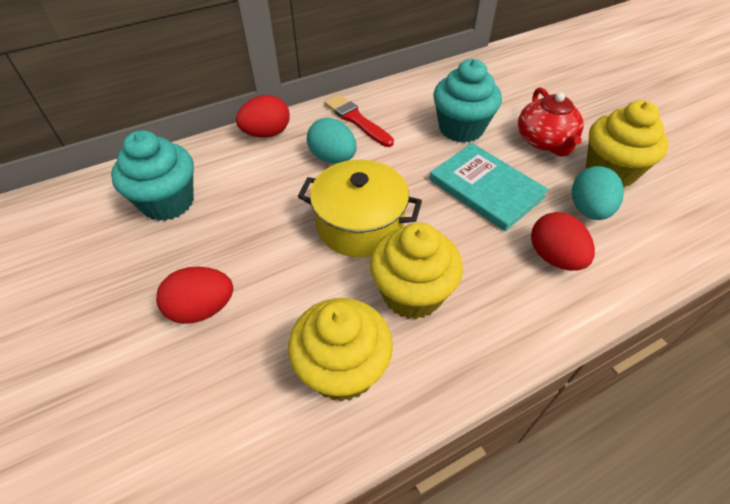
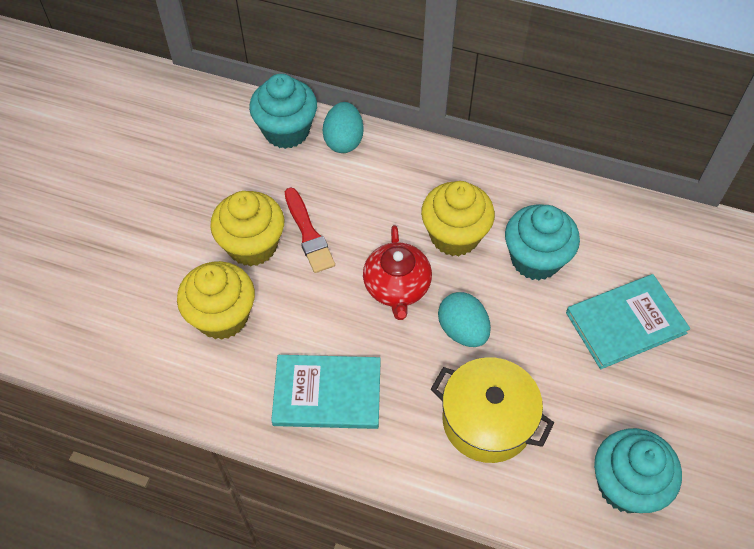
red egg: 3 -> 0
turquoise book: 1 -> 2
turquoise cupcake: 2 -> 3

